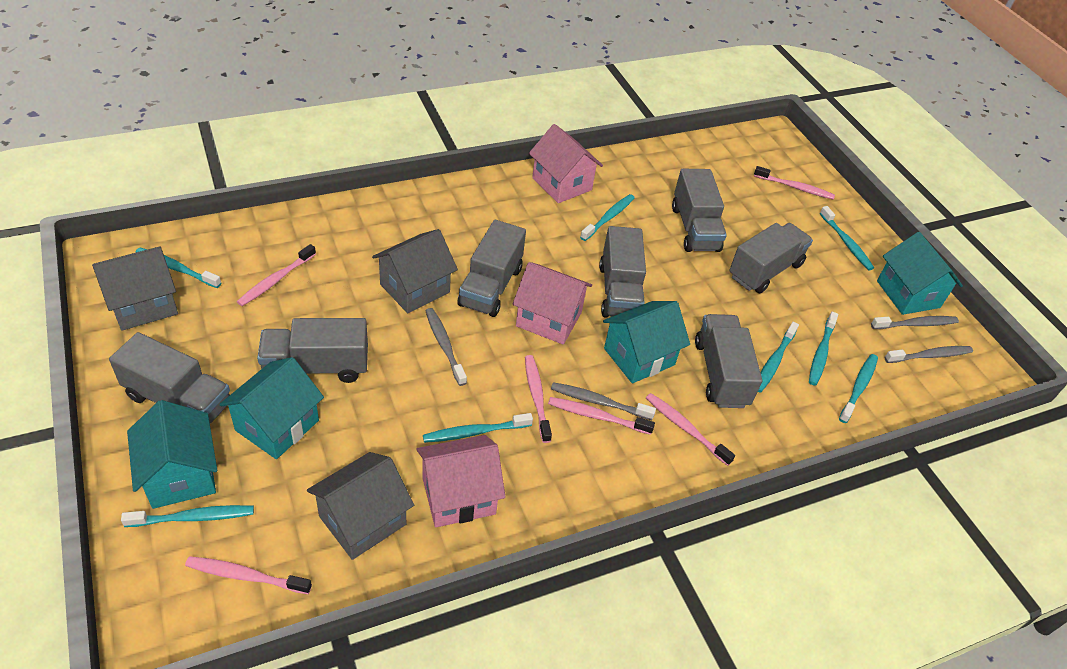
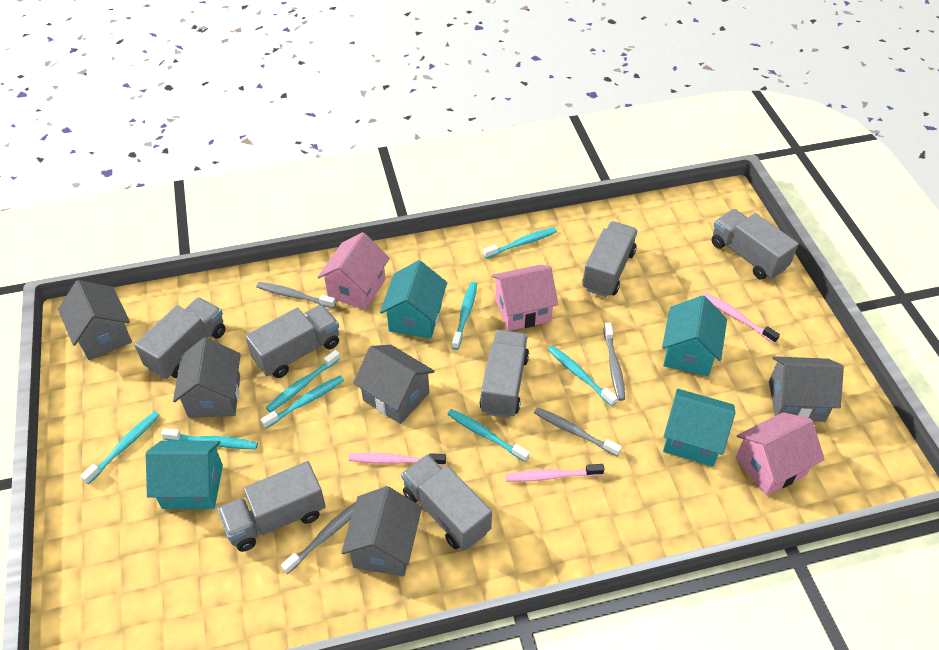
grey house: 3 -> 5
pink toothbrush: 6 -> 3

